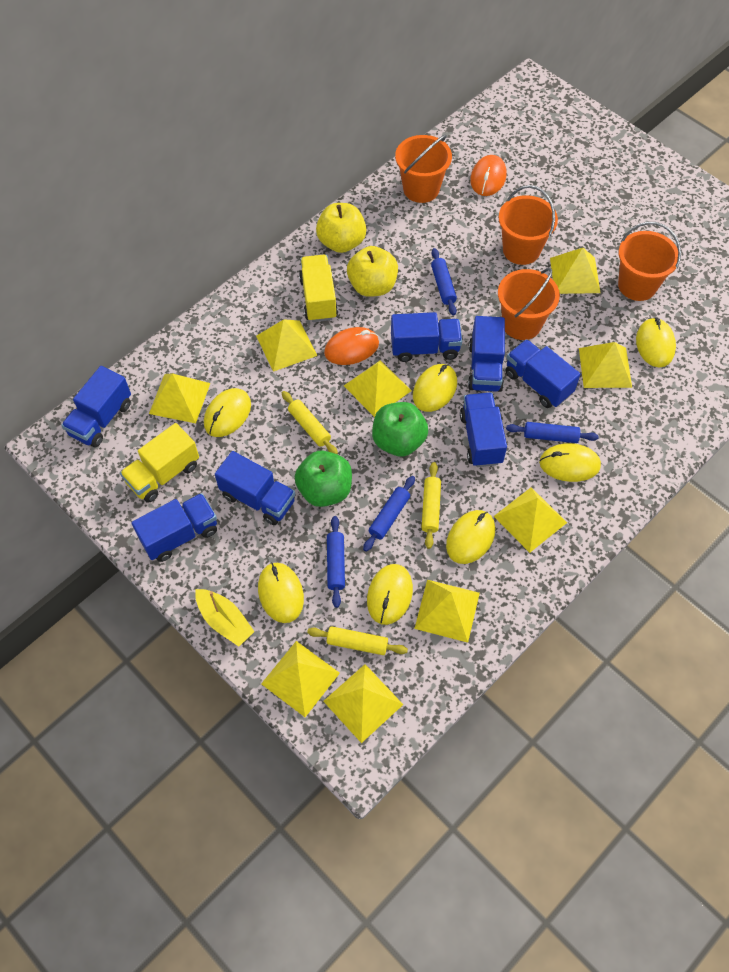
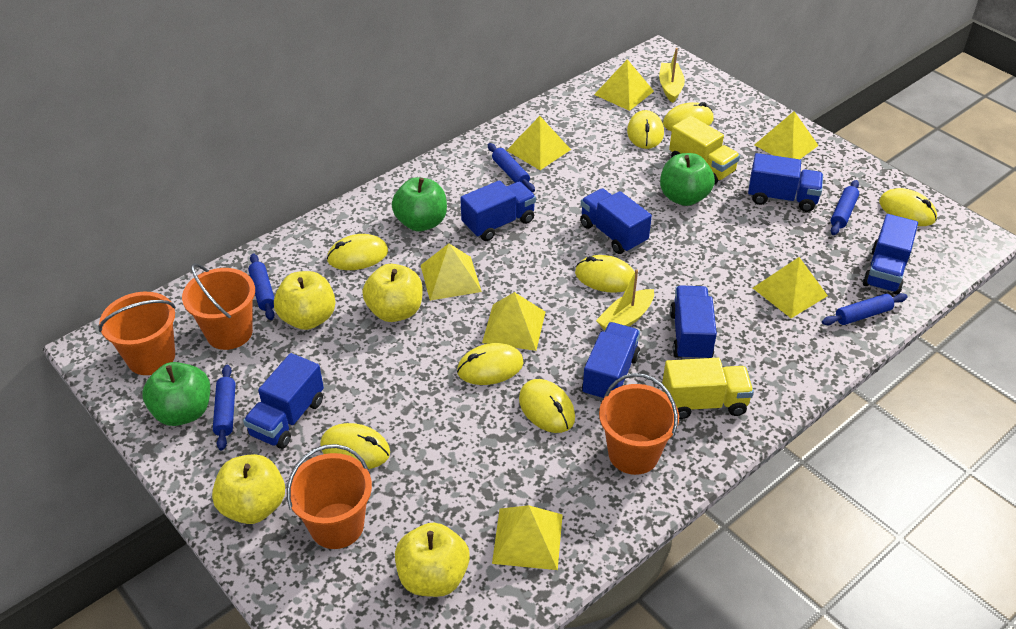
blue rolling pin: 4 -> 5
green apple: 2 -> 3
orange mouse: 2 -> 0
yellow apple: 2 -> 4
yellow boat: 1 -> 2
yellow mouse: 7 -> 8
yellow pyramid: 9 -> 7
yellow rolling pin: 3 -> 0

